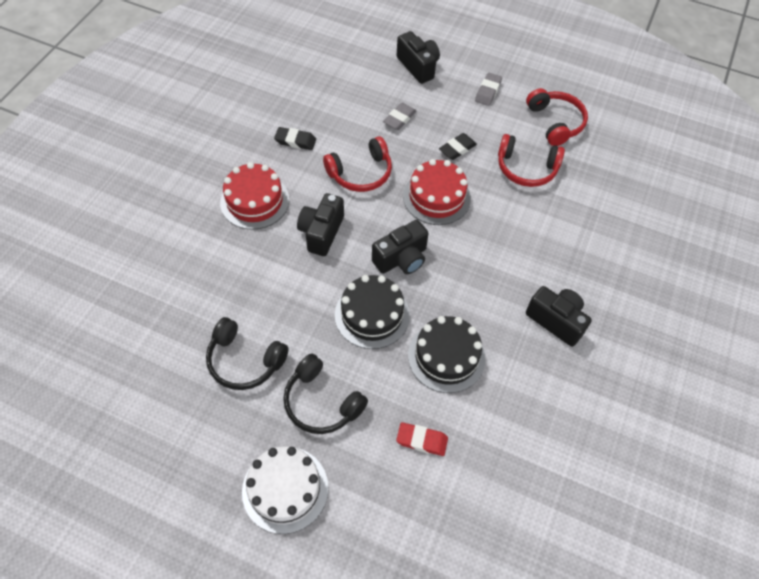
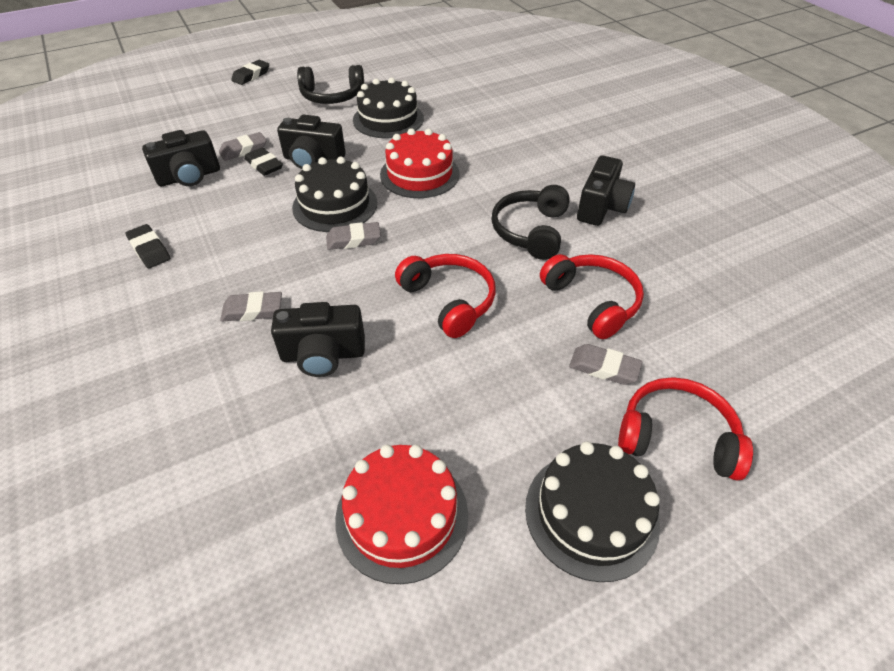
black cake: 2 -> 3
black eraser: 2 -> 3
grey eraser: 2 -> 4
red eraser: 1 -> 0
white cake: 1 -> 0

